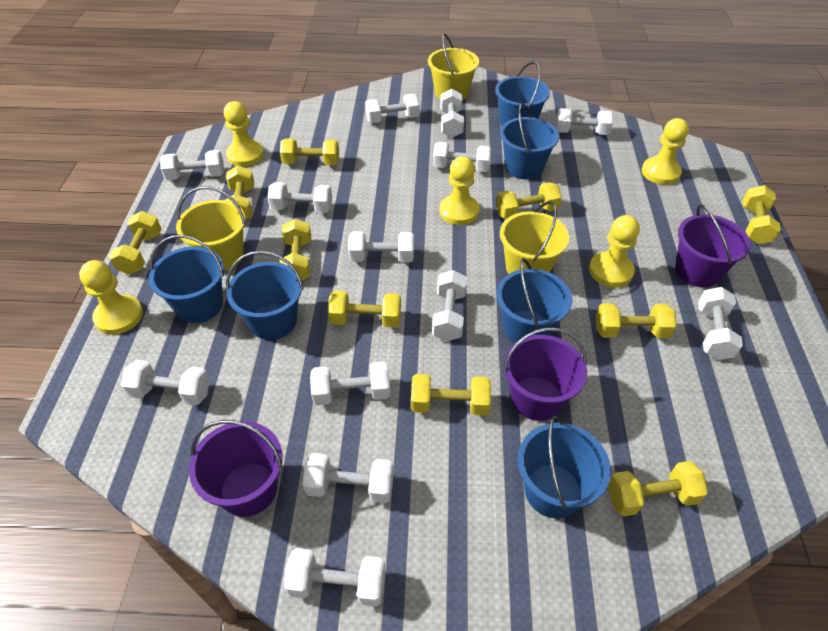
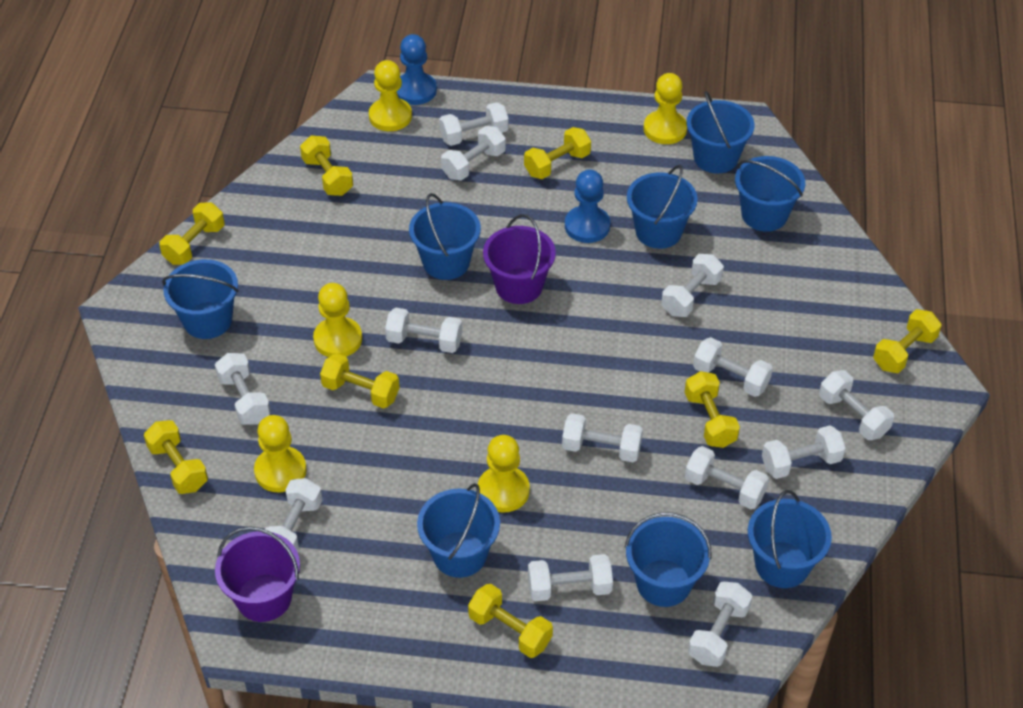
blue bucket: 6 -> 8
blue pawn: 0 -> 2
purple bucket: 3 -> 2
yellow bucket: 3 -> 0
yellow dumbbell: 10 -> 8

